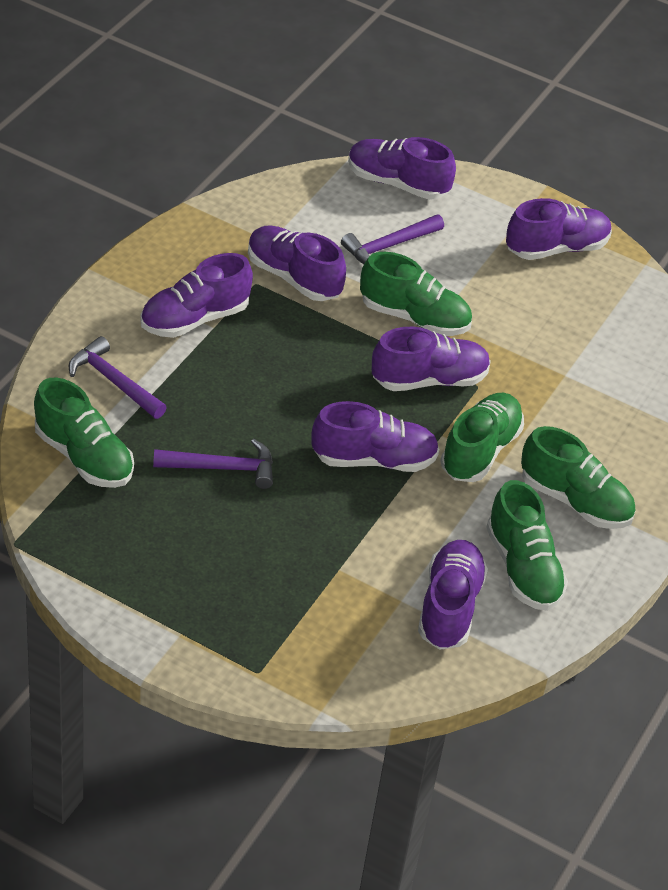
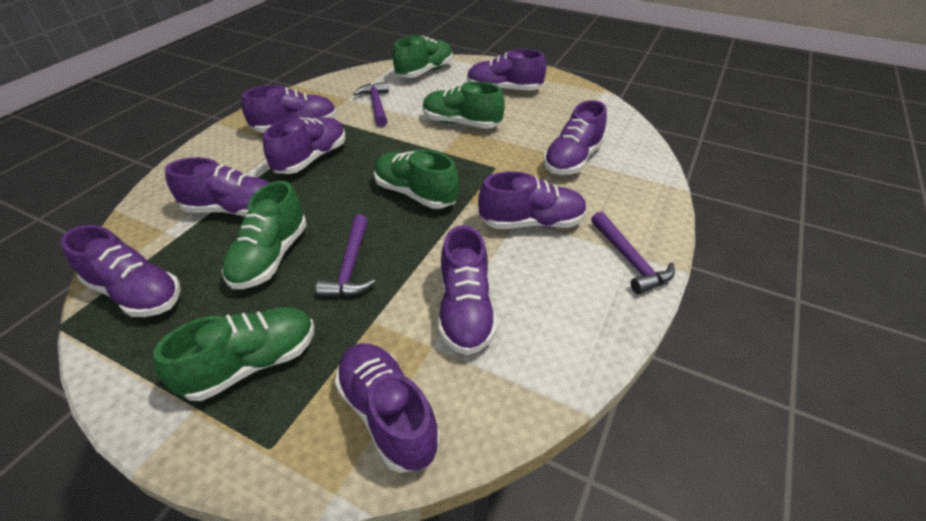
purple shoe: 7 -> 9

